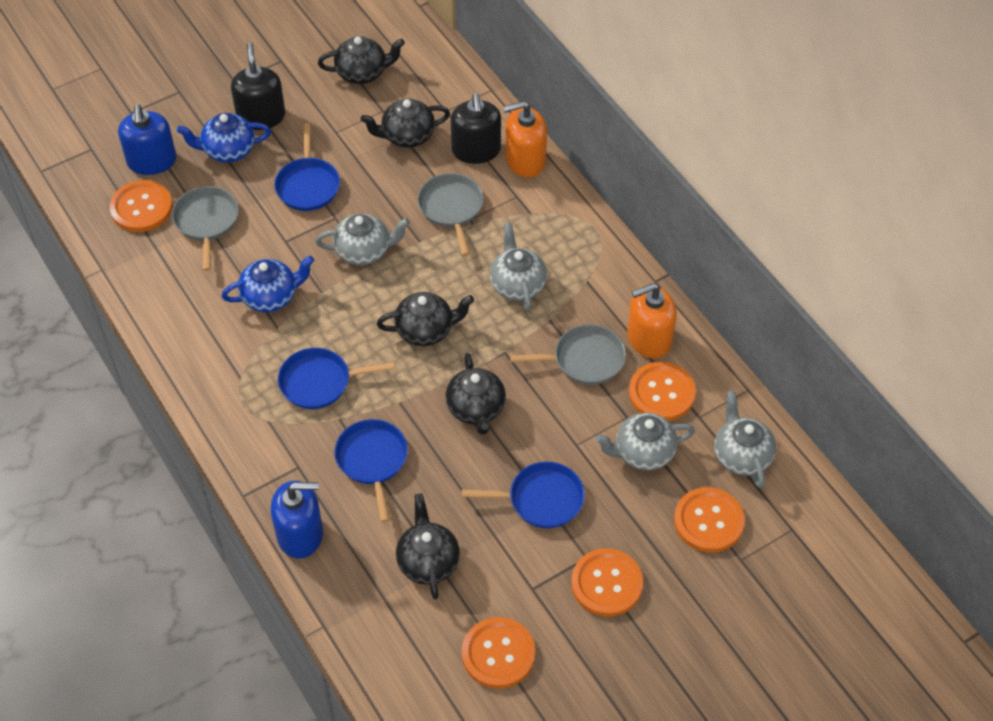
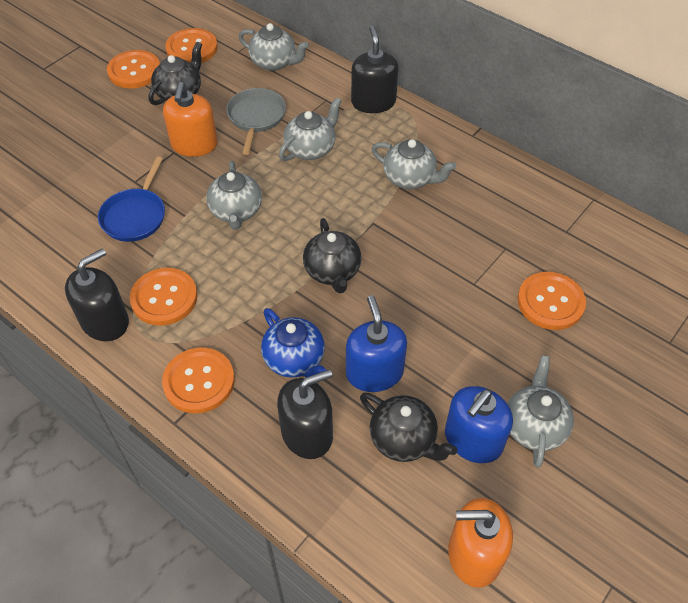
black soap dispenser: 2 -> 3
black teapot: 5 -> 3
blue pan: 4 -> 1
blue teapot: 2 -> 1
grey pan: 3 -> 1
grey teapot: 4 -> 5

